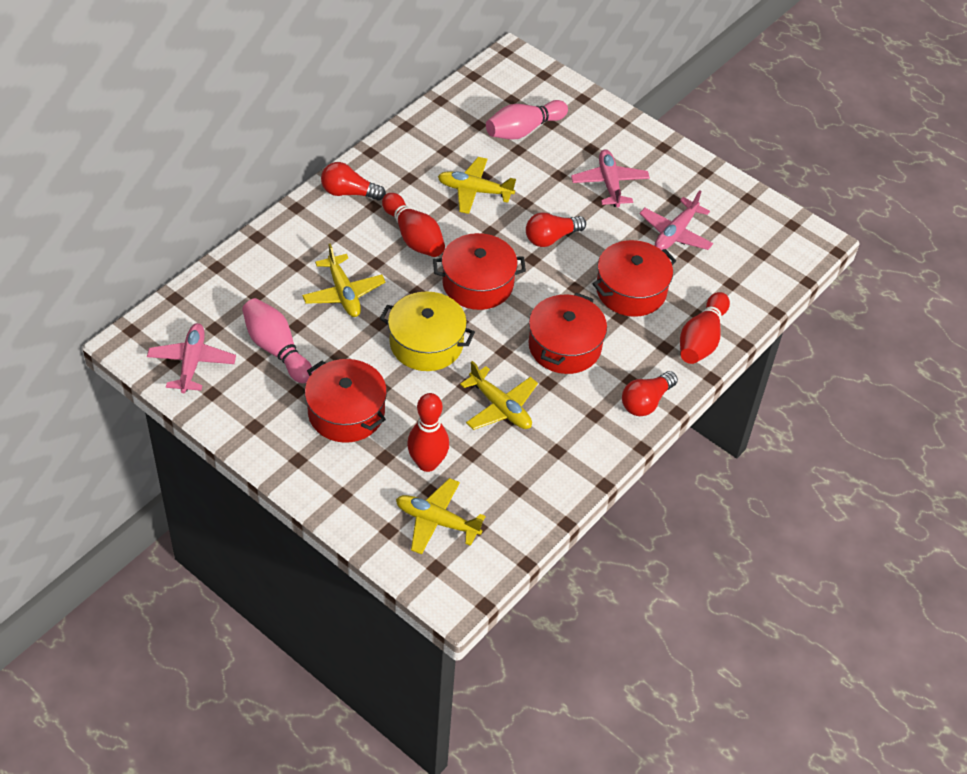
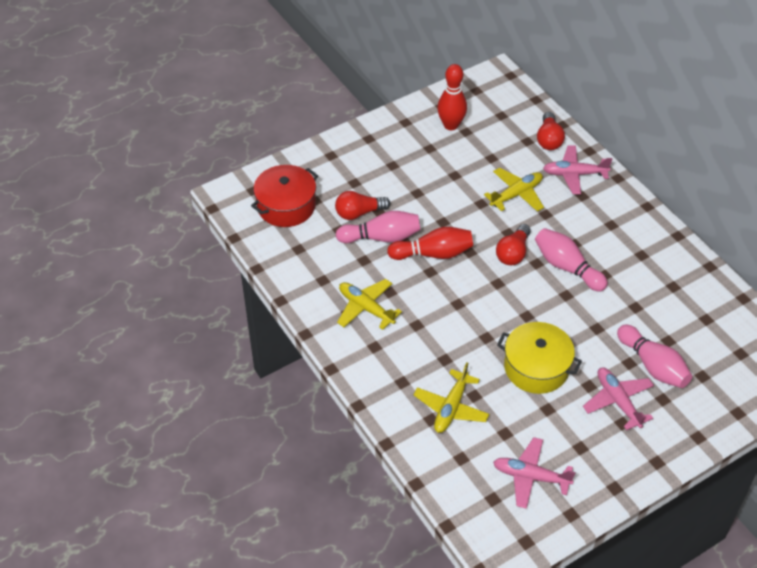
pink bowling pin: 2 -> 3
red bowling pin: 3 -> 2
red pot: 4 -> 1
yellow plane: 4 -> 3

